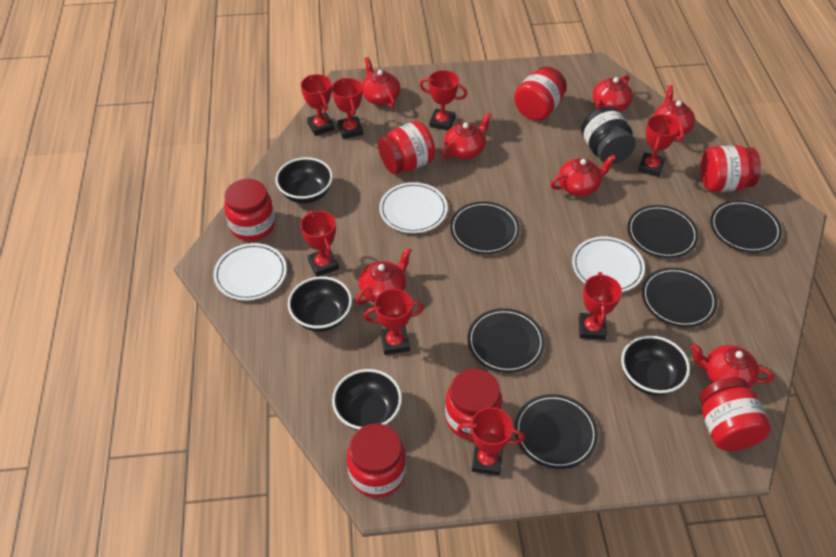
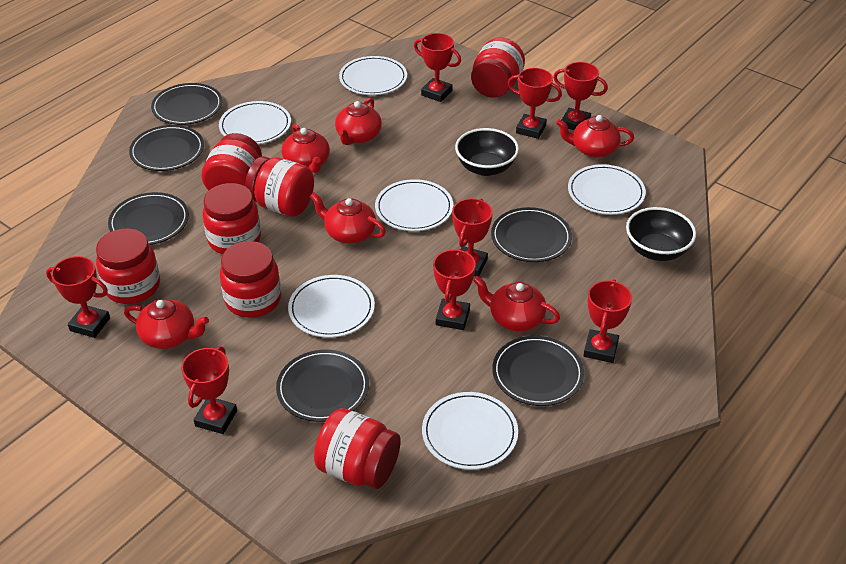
black bowl: 4 -> 2
black jar: 1 -> 0
red teapot: 7 -> 6
white plate: 3 -> 6

